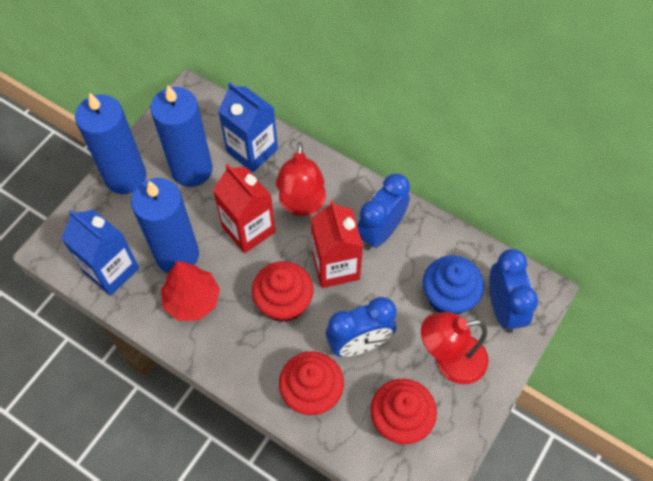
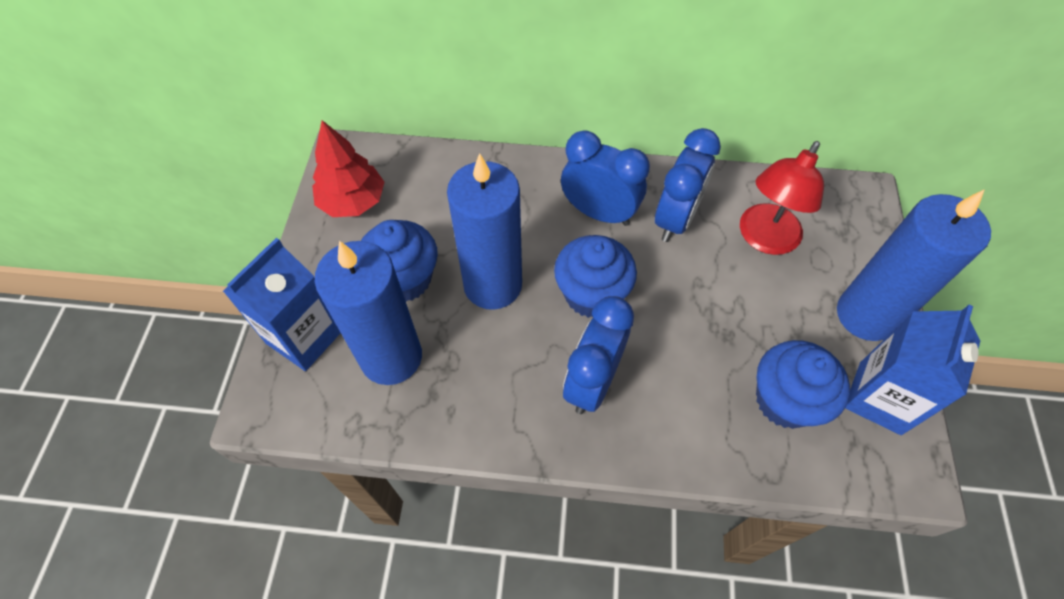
blue cupcake: 1 -> 3
red carton: 2 -> 0
red cupcake: 3 -> 0
red lamp: 2 -> 1

